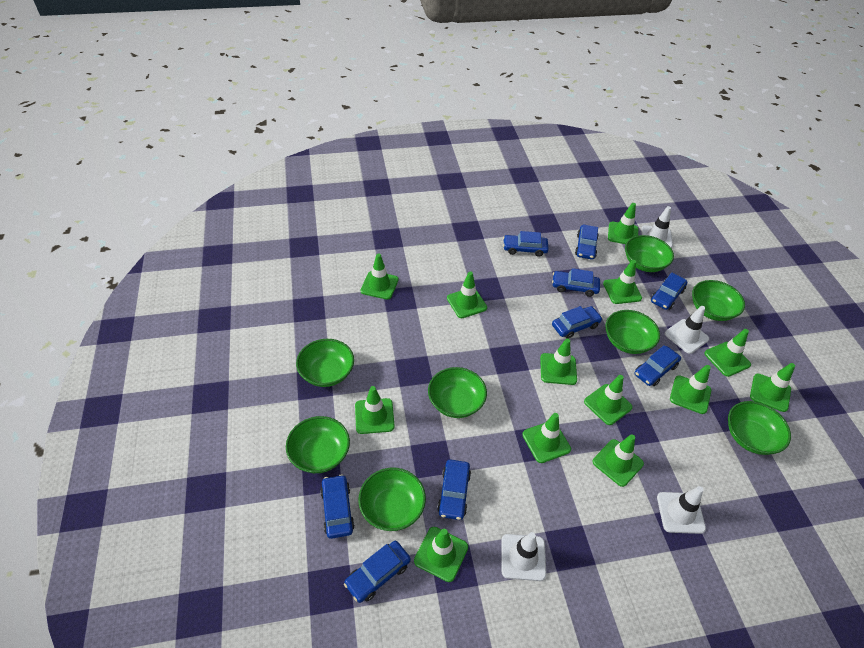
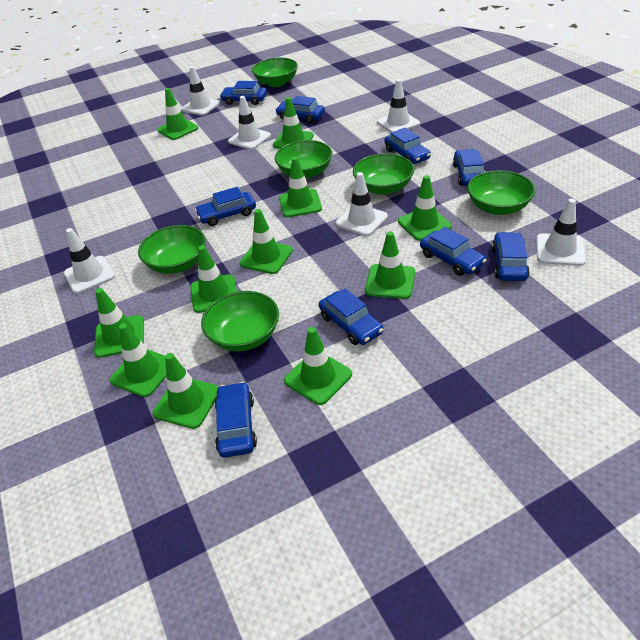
green bowl: 8 -> 6
green traffic cone: 13 -> 11
white traffic cone: 4 -> 6

